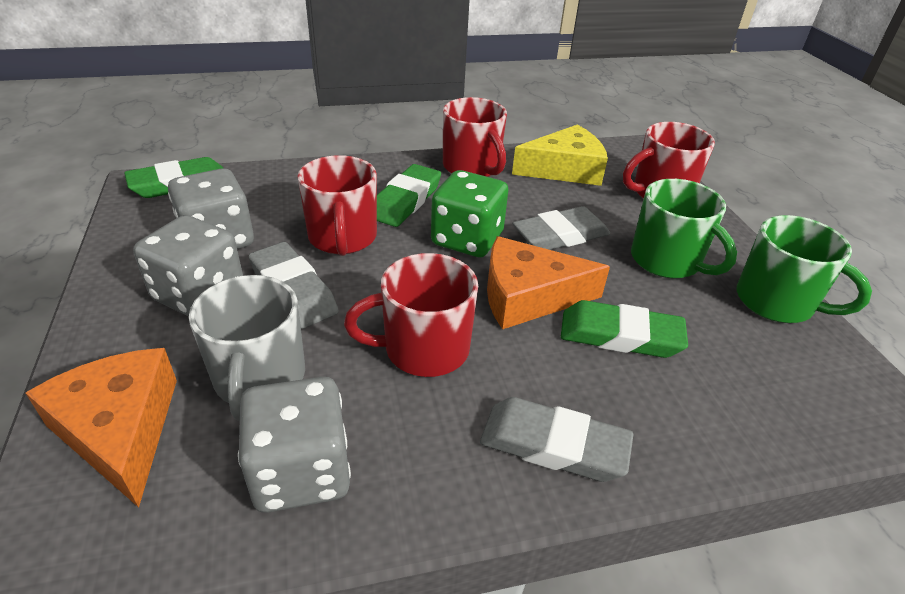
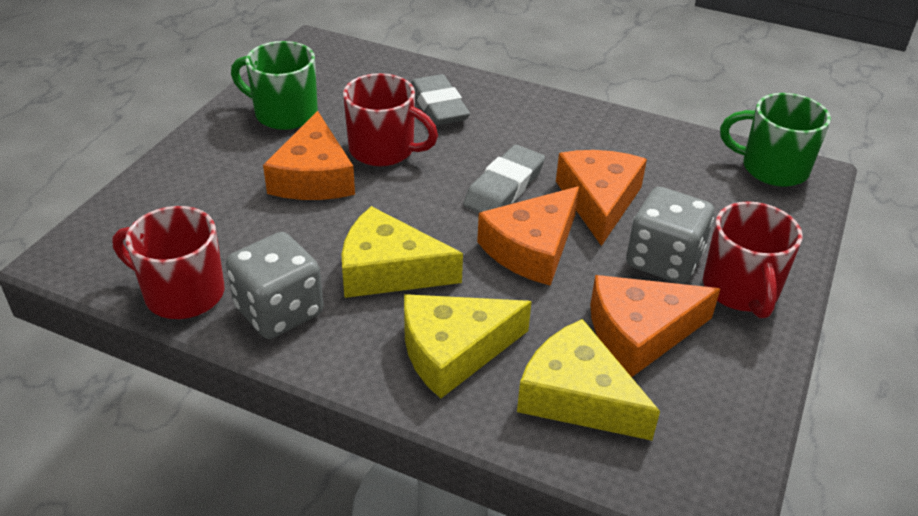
green dice: 1 -> 0
green eraser: 3 -> 0
grey dice: 3 -> 2
grey eraser: 3 -> 2
grey mug: 1 -> 0
orange cheese: 2 -> 4
red mug: 4 -> 3
yellow cheese: 1 -> 3

